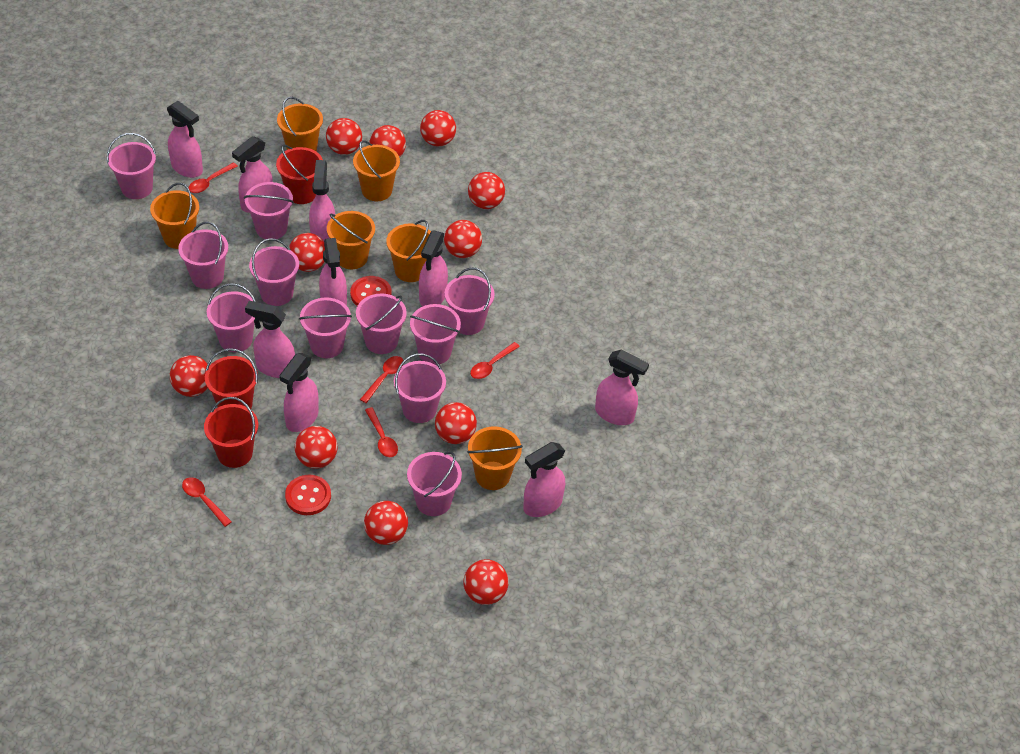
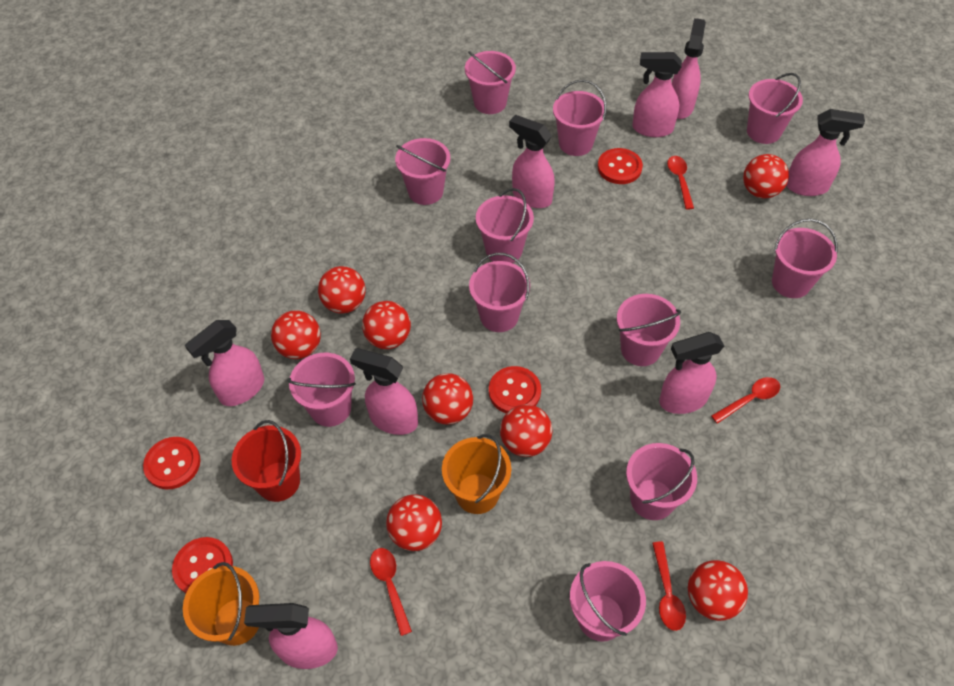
orange bucket: 6 -> 2
pink spray bottle: 9 -> 8
red ball: 11 -> 8
red bucket: 3 -> 1
red button: 2 -> 4
red spoon: 5 -> 4

